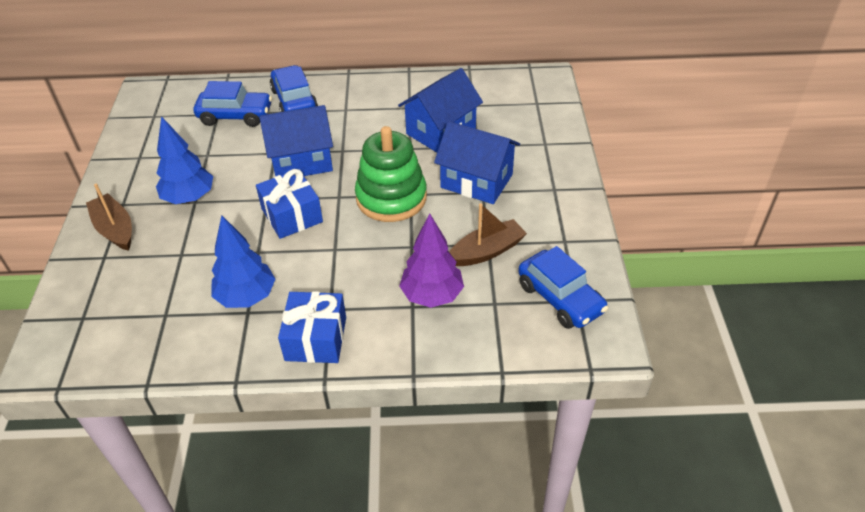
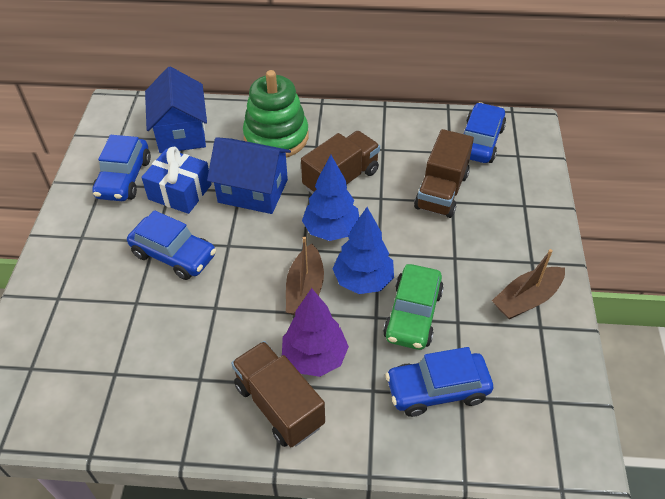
blue car: 3 -> 4
blue gift: 2 -> 1
blue house: 3 -> 2
brown truck: 0 -> 3
green car: 0 -> 1

